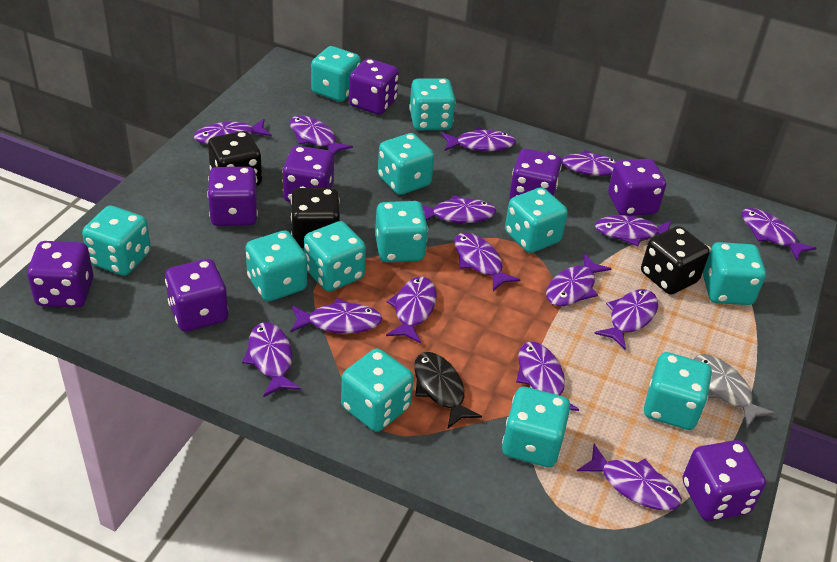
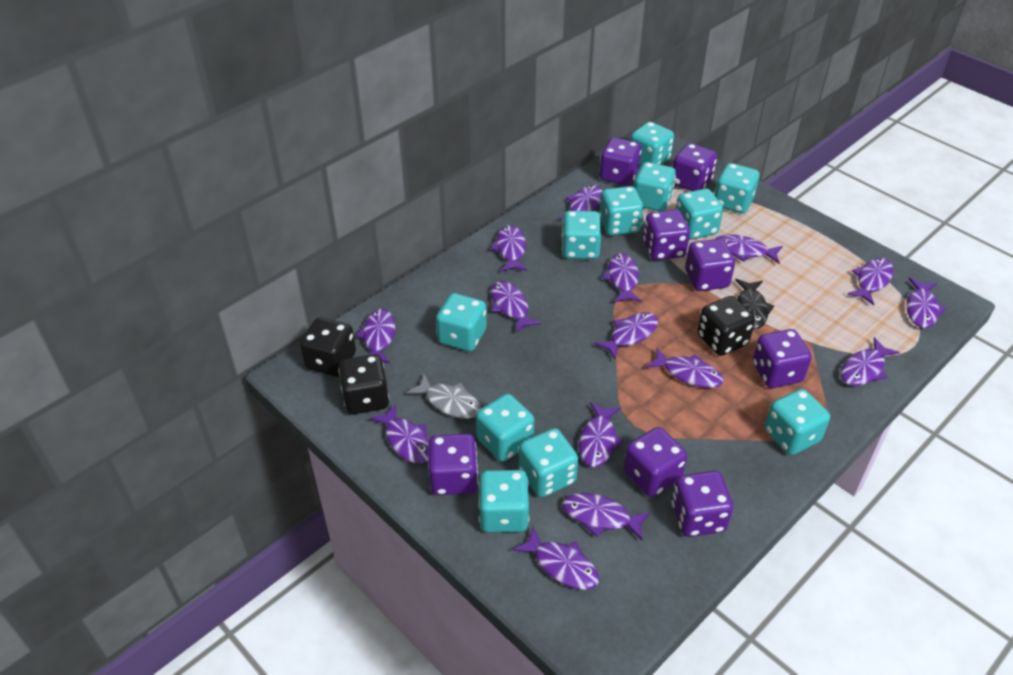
turquoise dice: 12 -> 11

